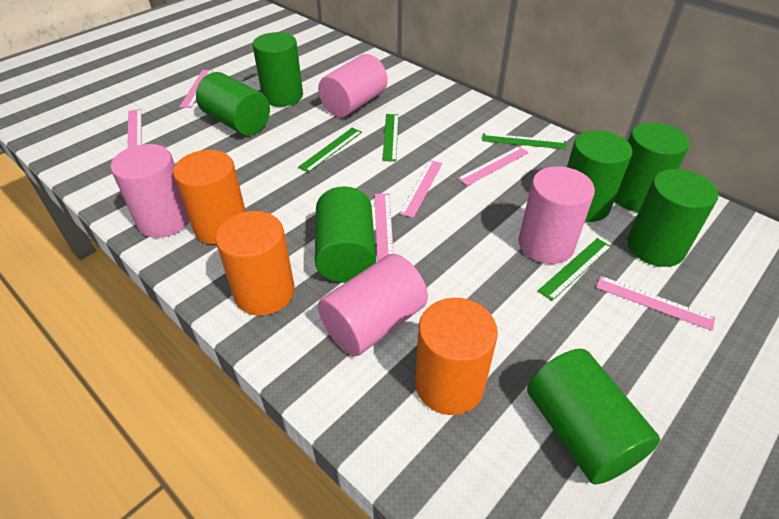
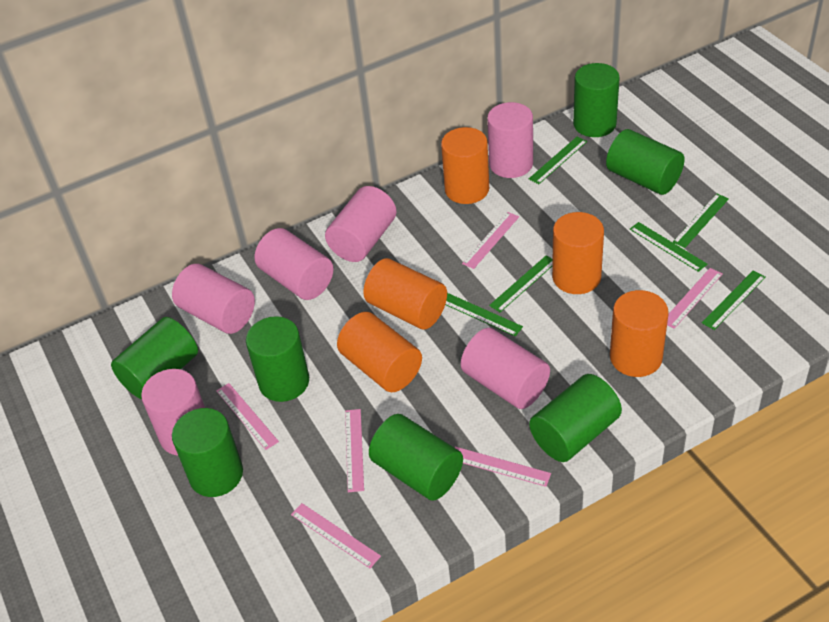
green ruler: 4 -> 6
orange cylinder: 3 -> 5
pink cylinder: 4 -> 6

